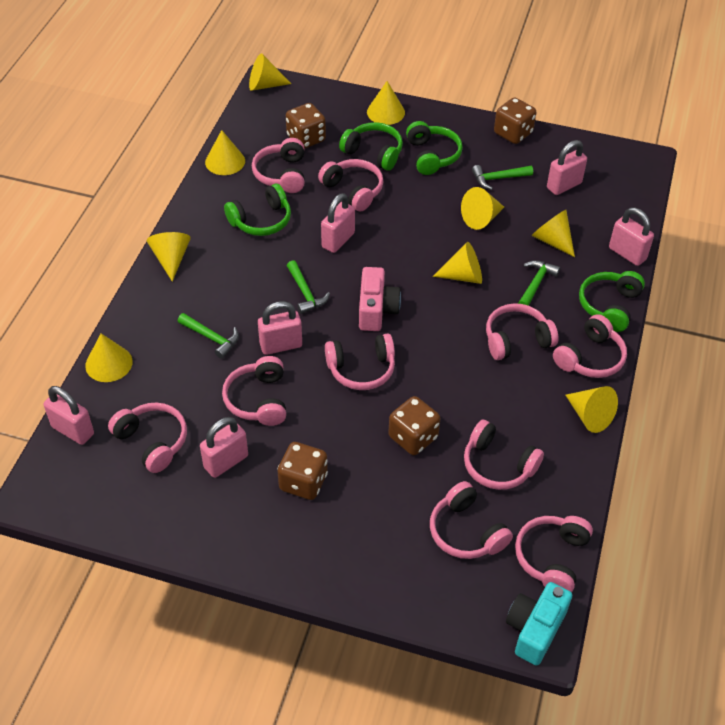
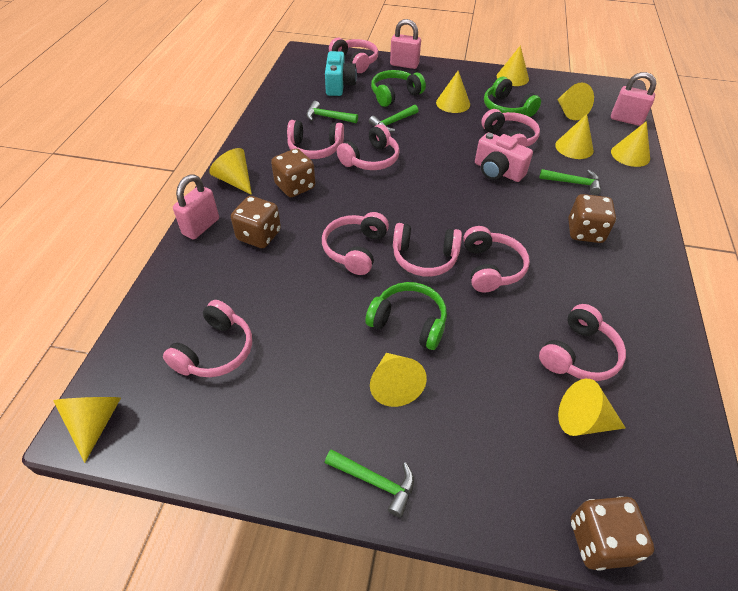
green headphones: 4 -> 3
pink headphones: 10 -> 9
pink padlock: 6 -> 3

